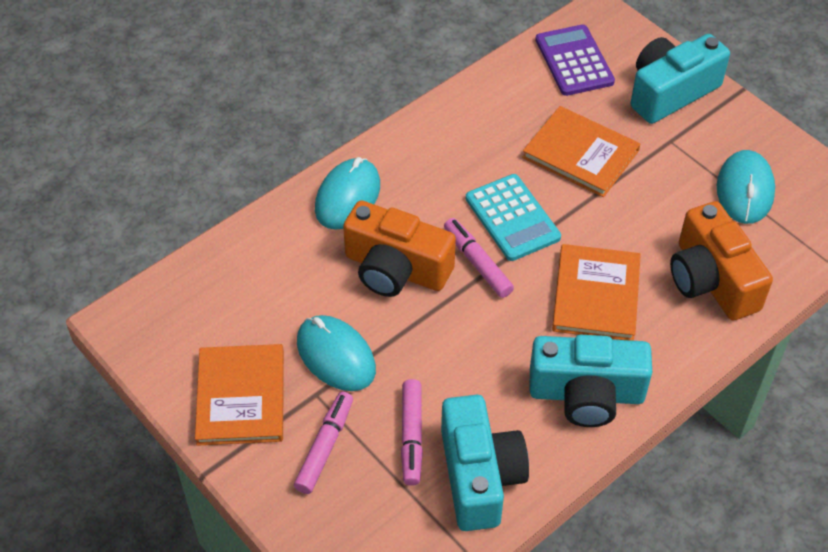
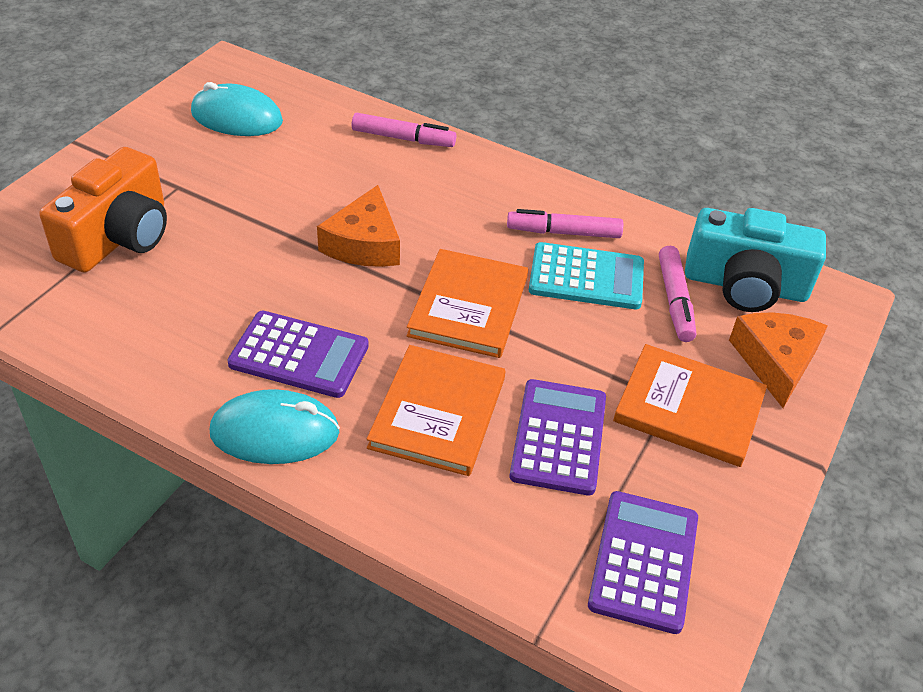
orange camera: 2 -> 1
orange cheese: 0 -> 2
purple calculator: 1 -> 3
turquoise camera: 3 -> 1
turquoise mouse: 3 -> 2

